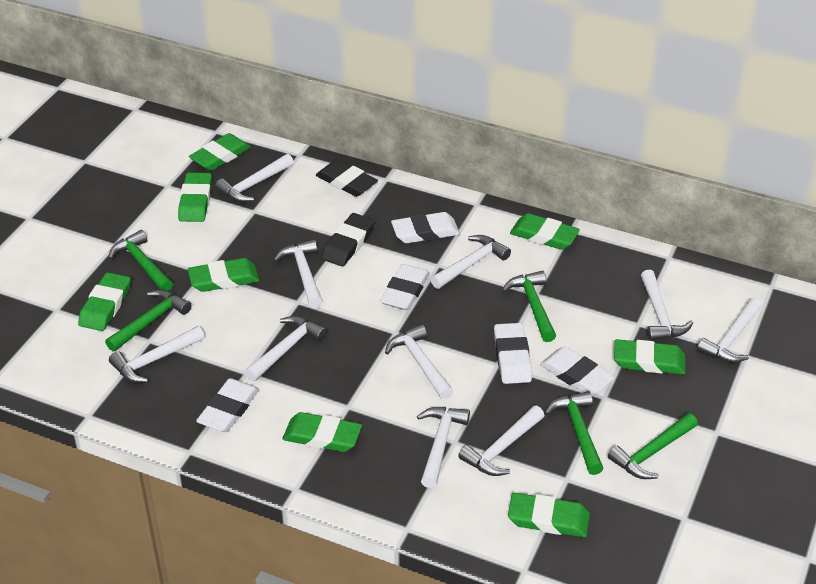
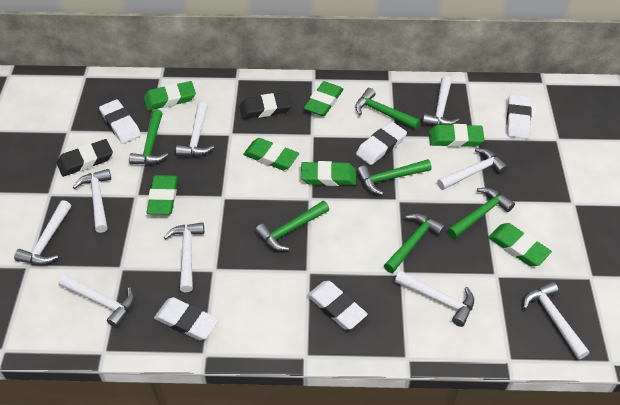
green eraser: 8 -> 7
green hammer: 5 -> 6
white hammer: 10 -> 9

